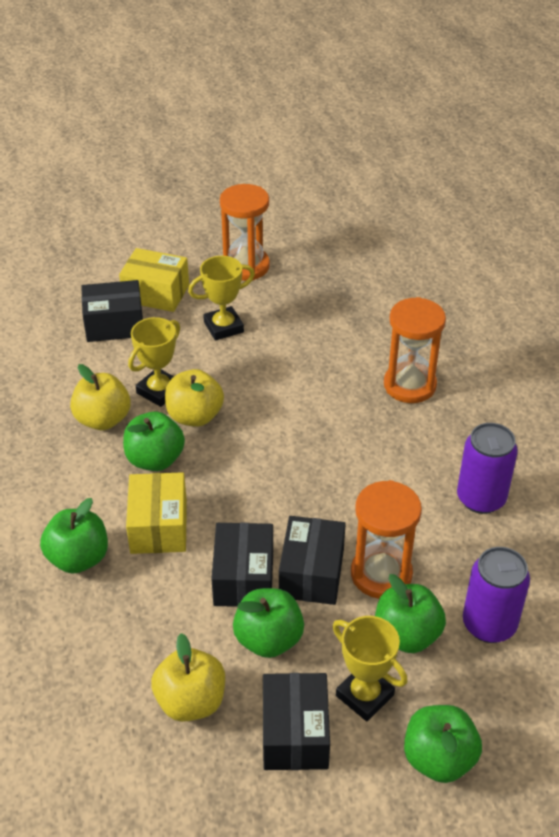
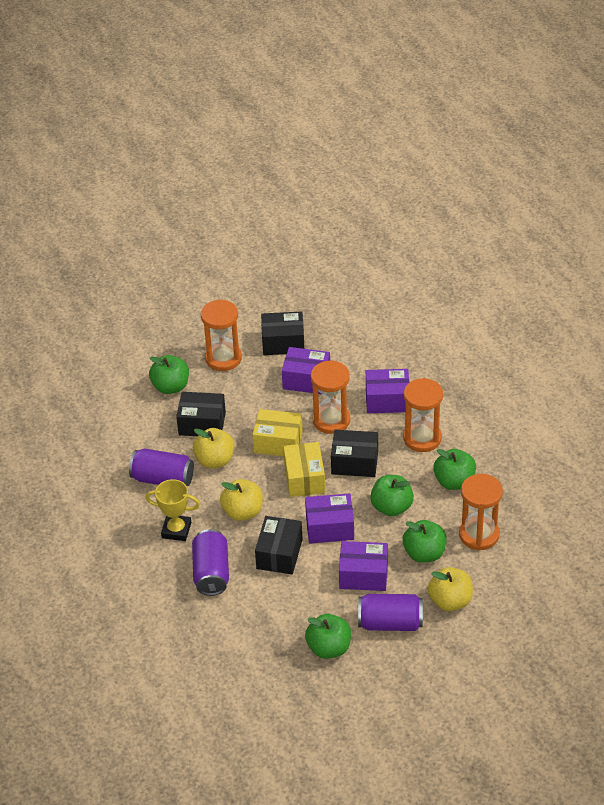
orange hourglass: 3 -> 4
purple box: 0 -> 4
purple can: 2 -> 3
yellow trophy: 3 -> 1

